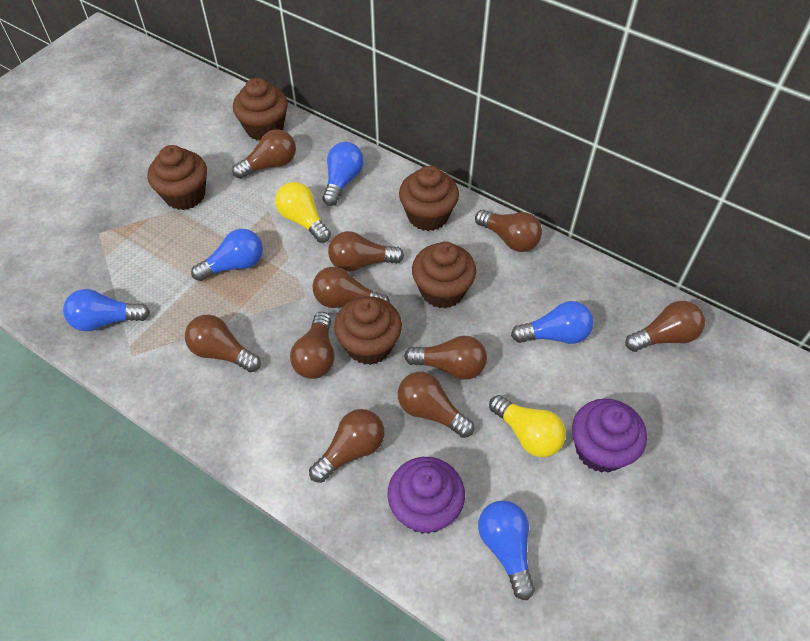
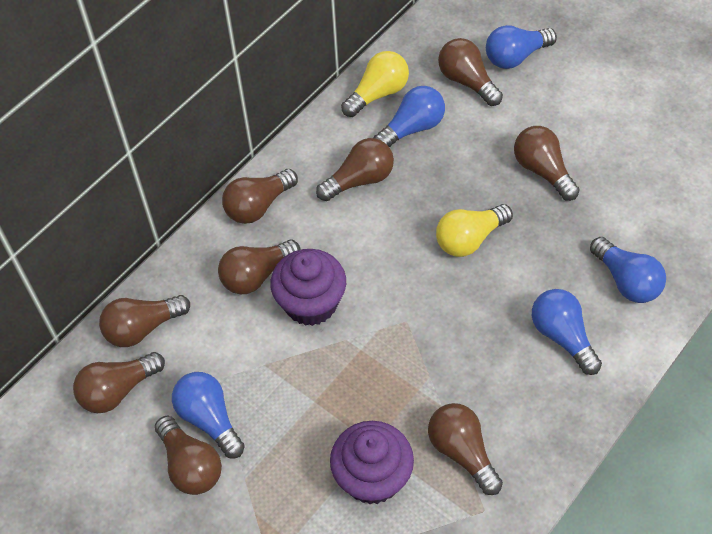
brown cupcake: 5 -> 0
brown light bulb: 10 -> 9

